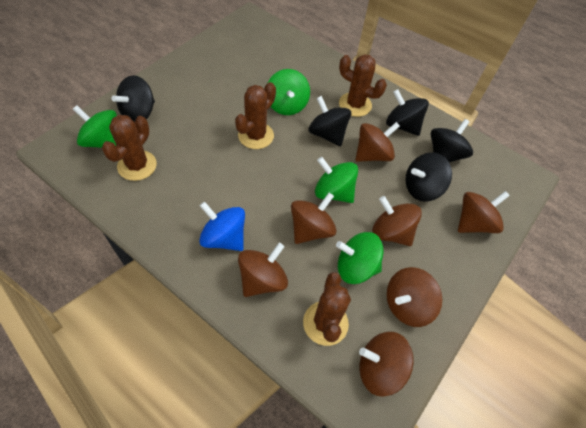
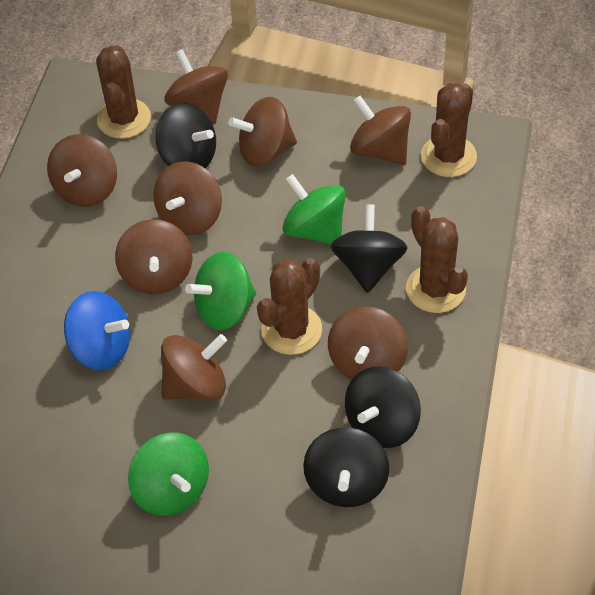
black spinning top: 5 -> 4
brown spinning top: 7 -> 8
green spinning top: 4 -> 3

